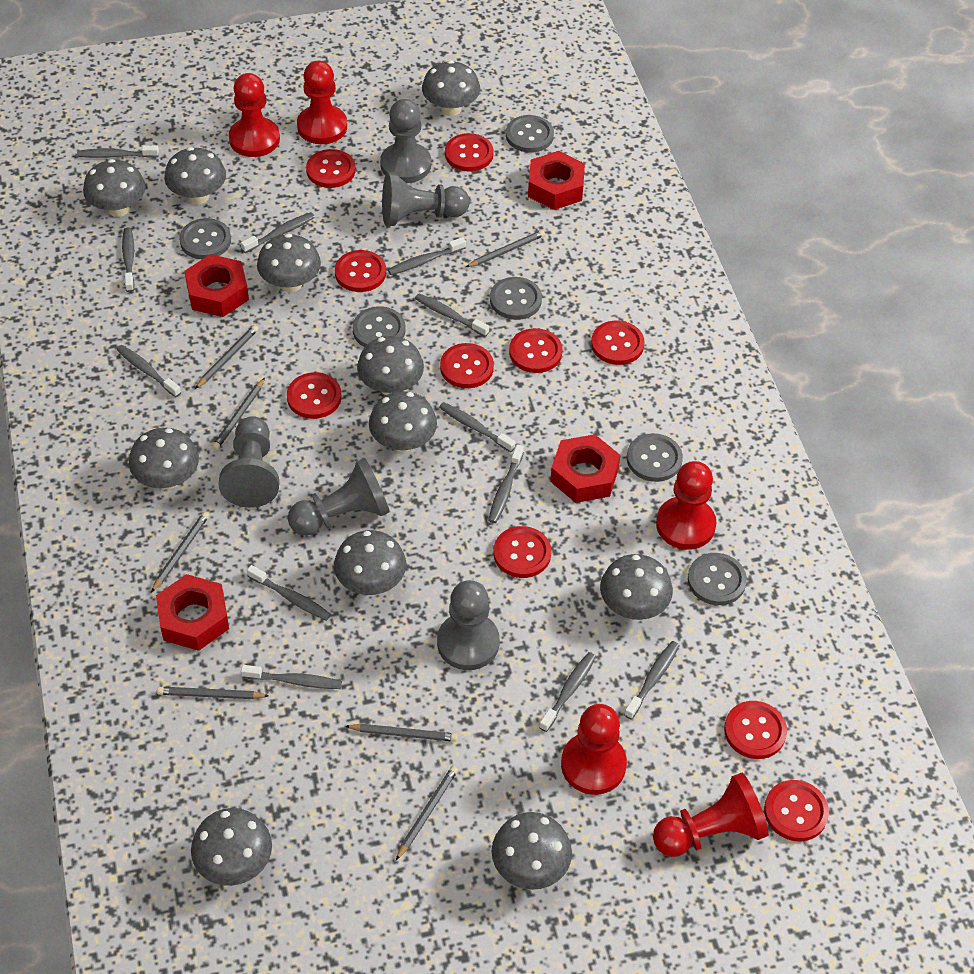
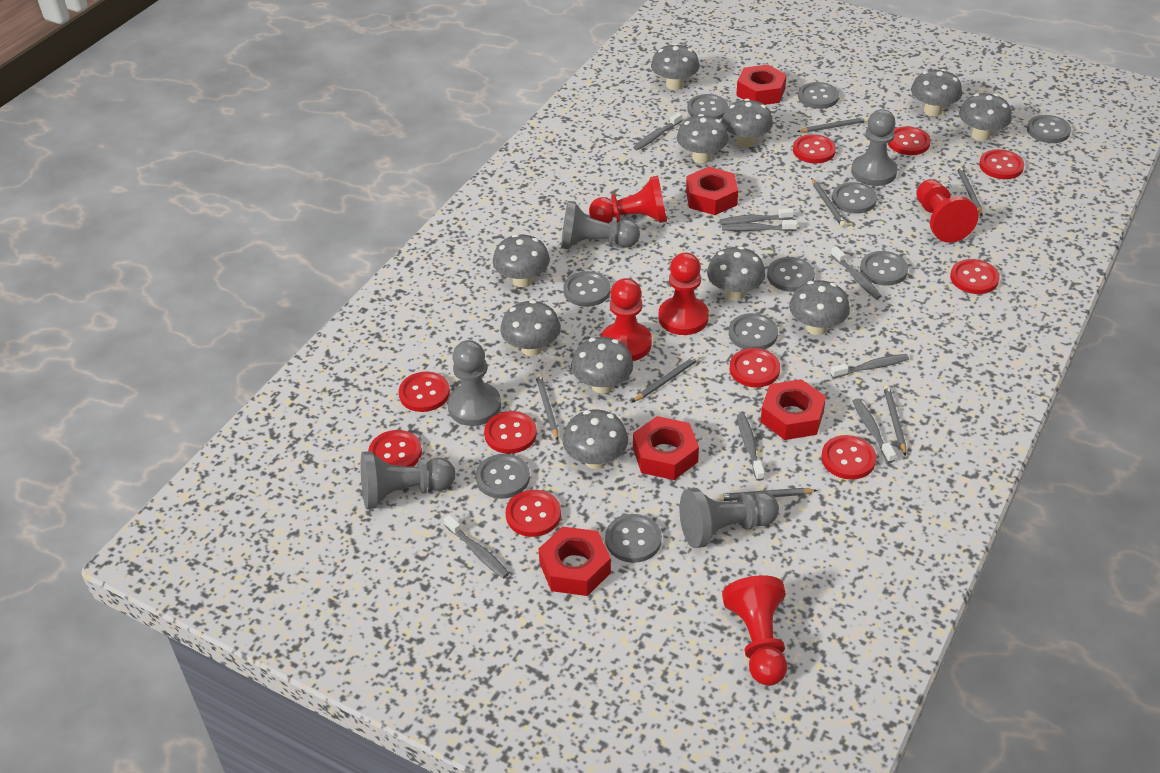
grey button: 6 -> 10
grey toothbrush: 12 -> 8
red nut: 4 -> 5

